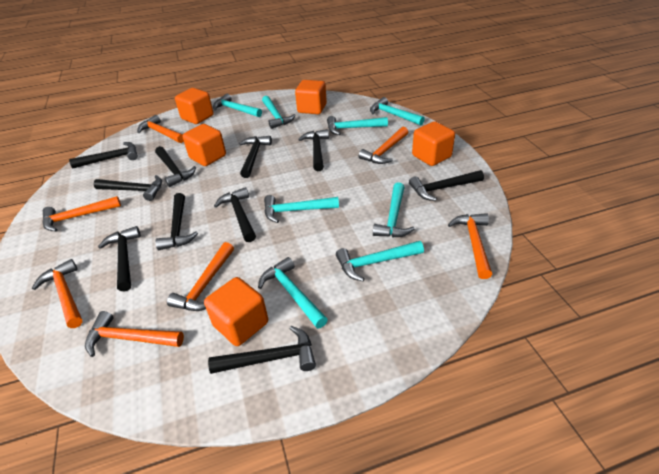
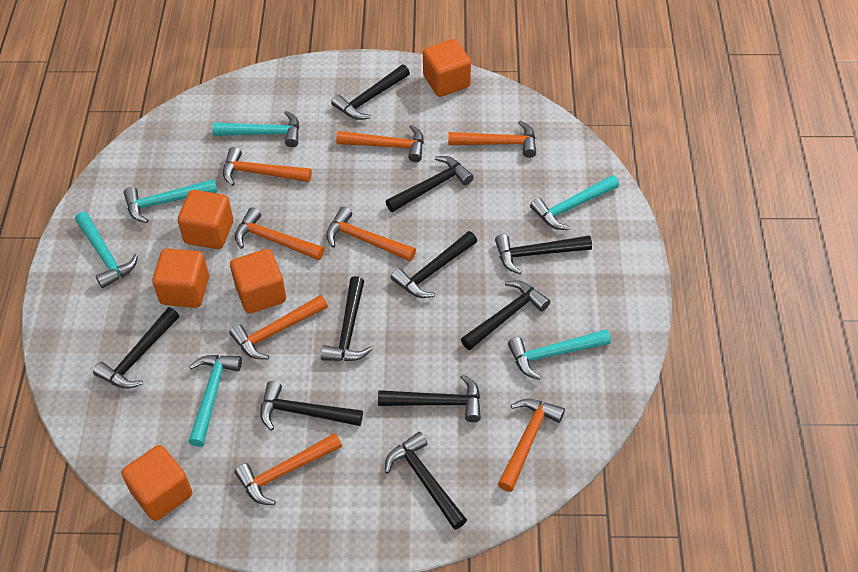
orange hammer: 7 -> 8
turquoise hammer: 8 -> 6

